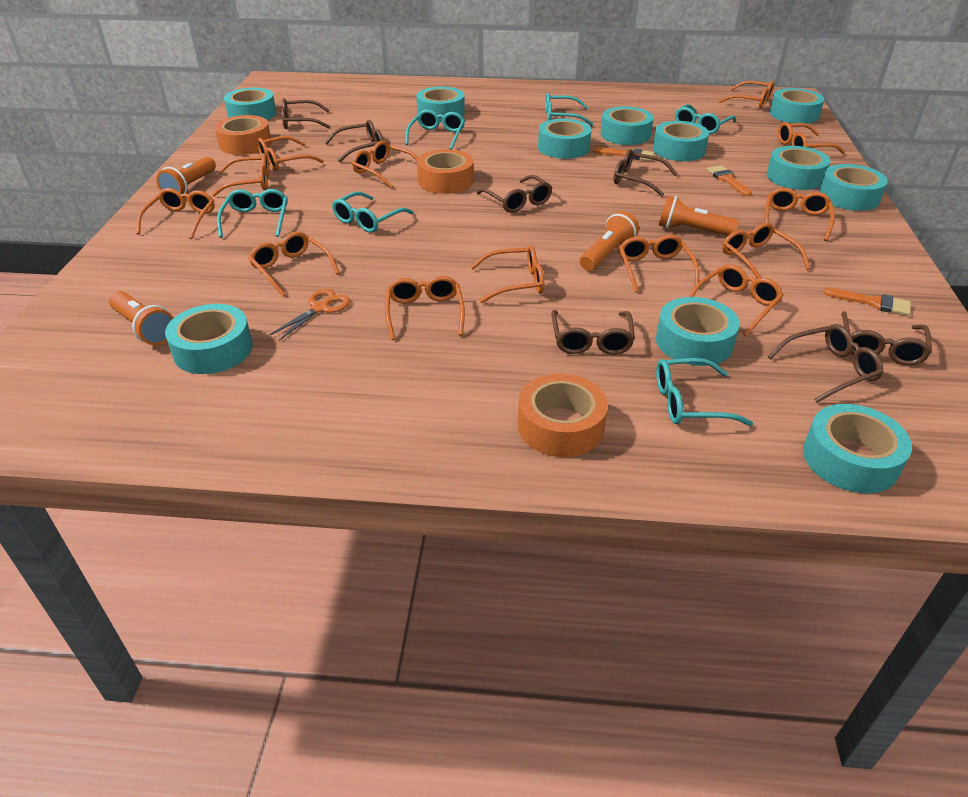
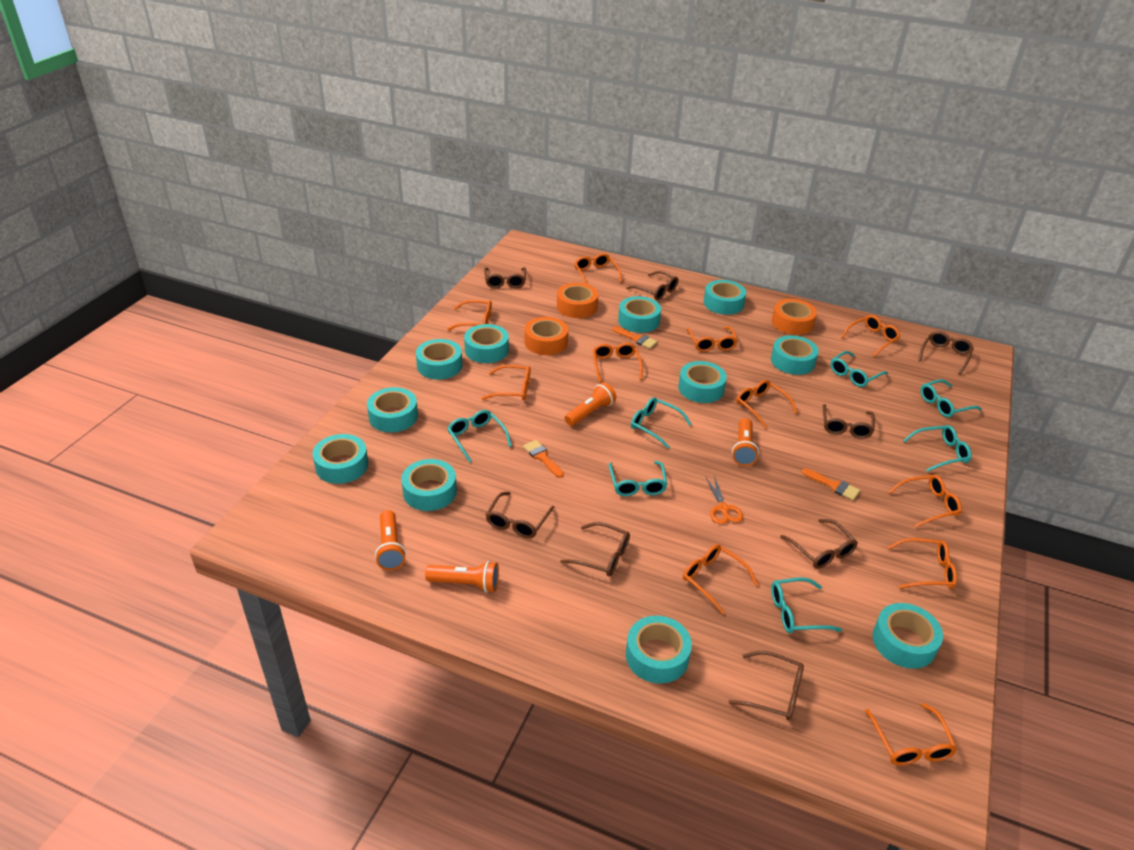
brown glasses: 7 -> 8
orange glasses: 13 -> 11
turquoise glasses: 6 -> 7

